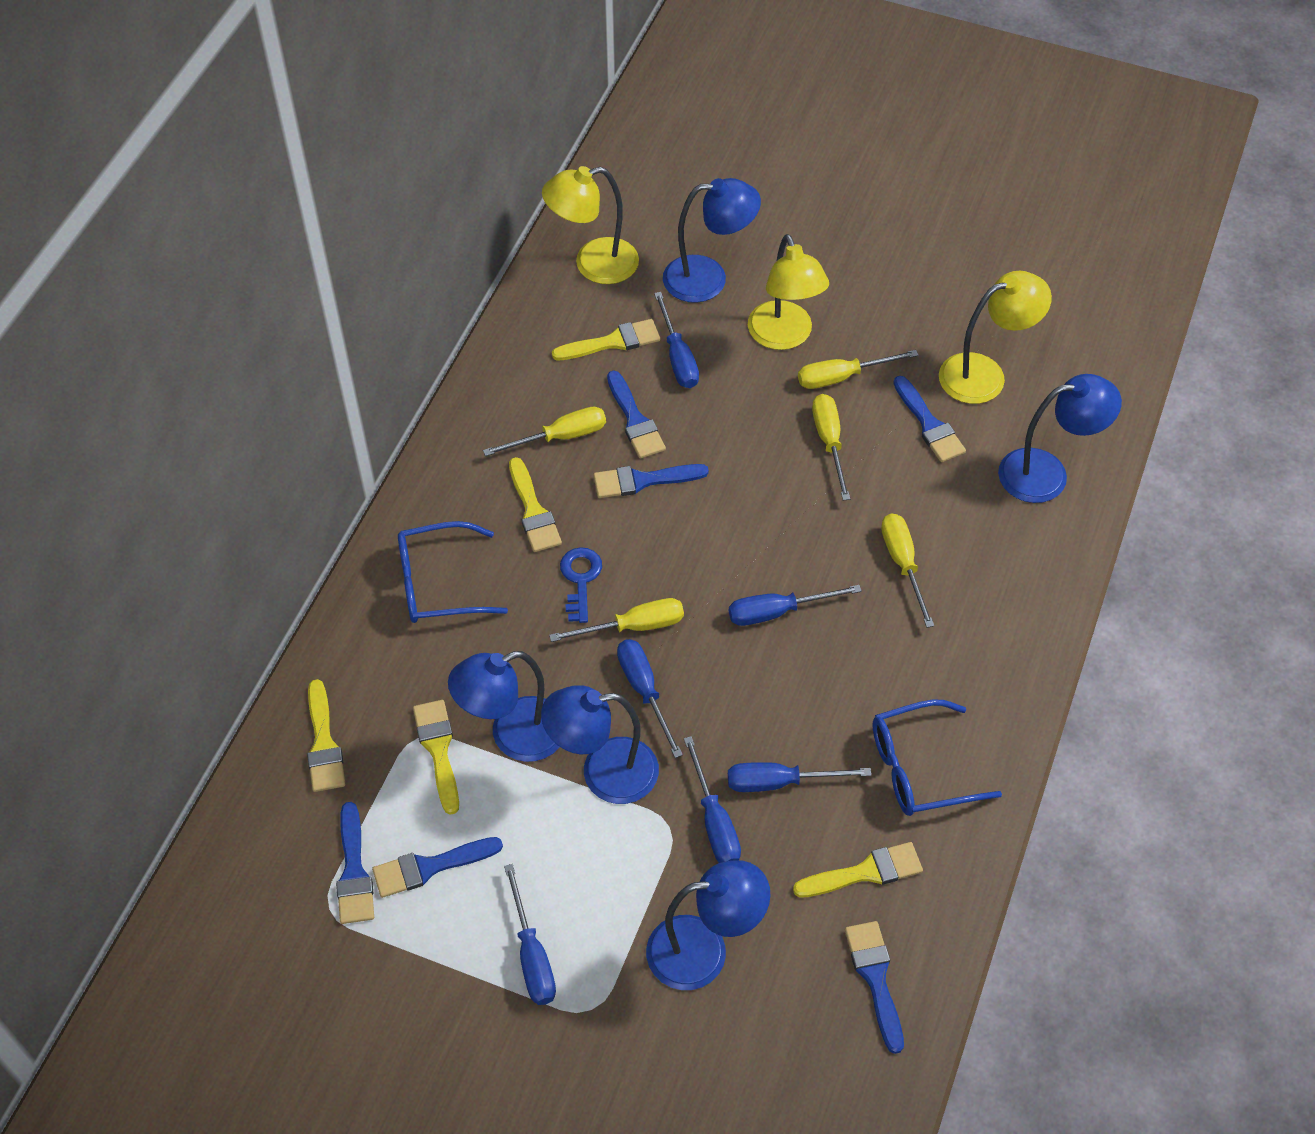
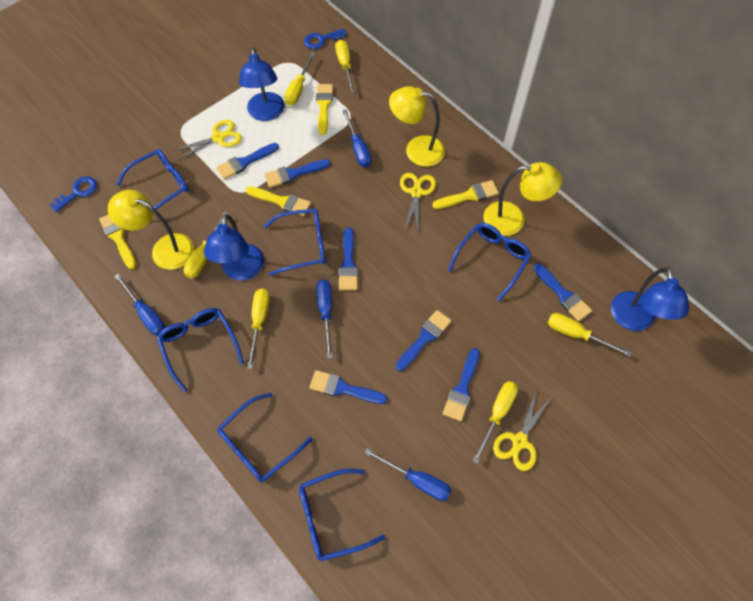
blue brush: 6 -> 7
blue glasses: 2 -> 6
blue key: 1 -> 2
blue lamp: 5 -> 3
blue screwdriver: 6 -> 4
yellow brush: 5 -> 4
yellow scissors: 0 -> 3
yellow screwdriver: 5 -> 6

